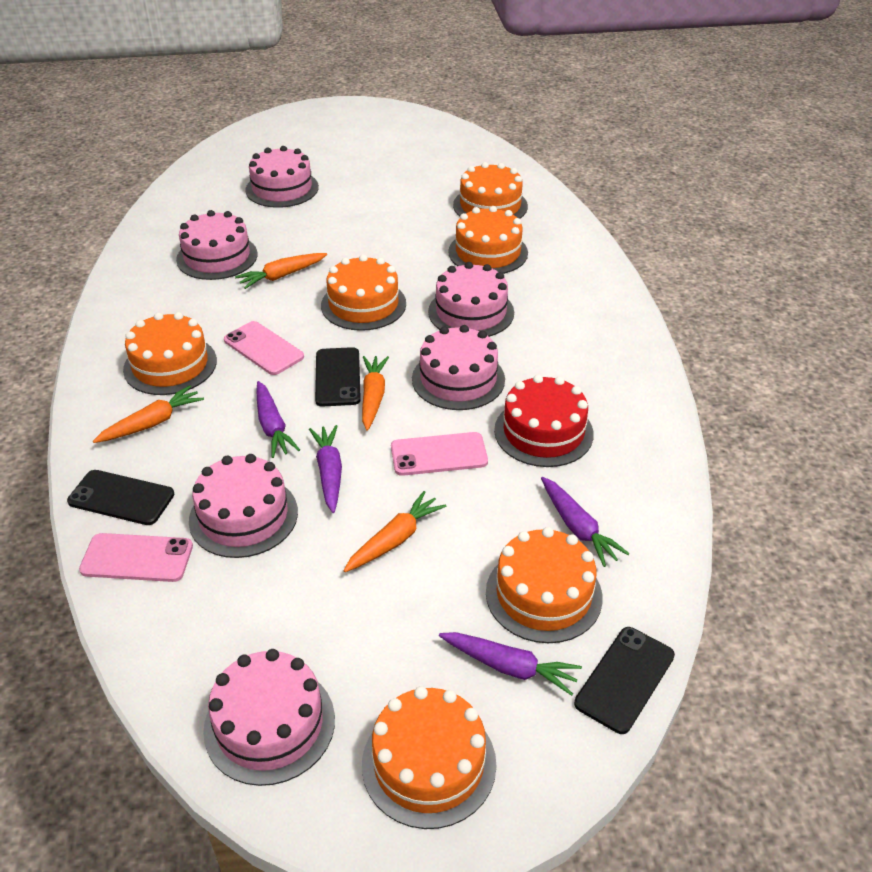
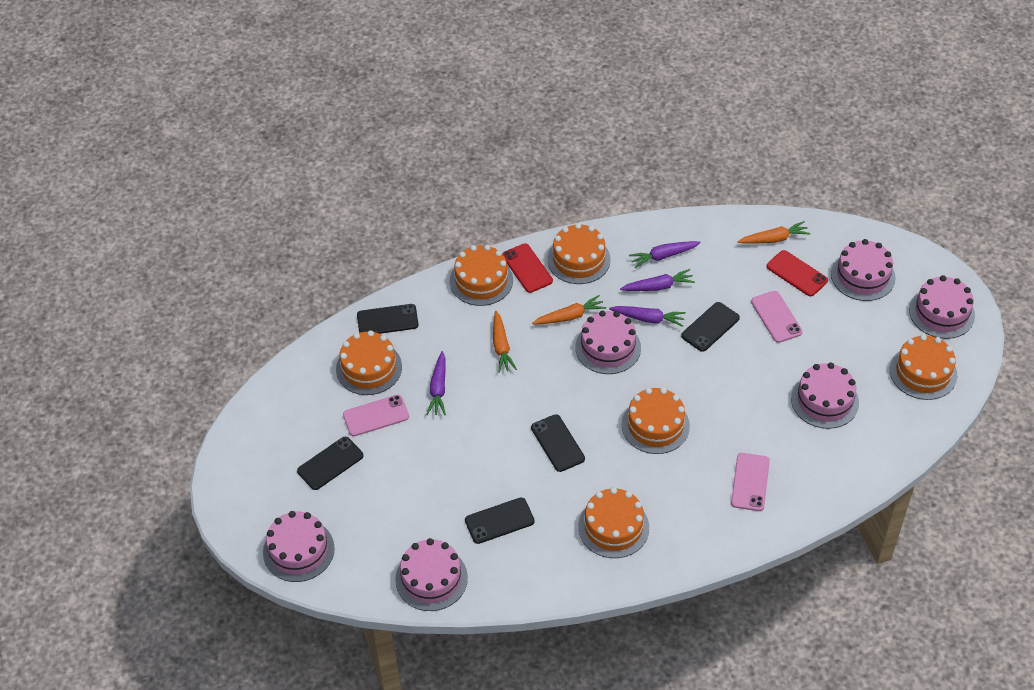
black phone: 3 -> 5
orange carrot: 4 -> 3
red cake: 1 -> 0
red phone: 0 -> 2

